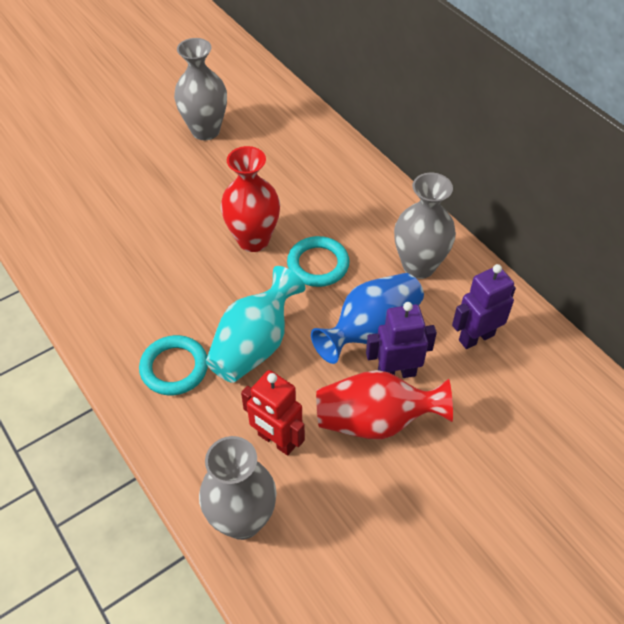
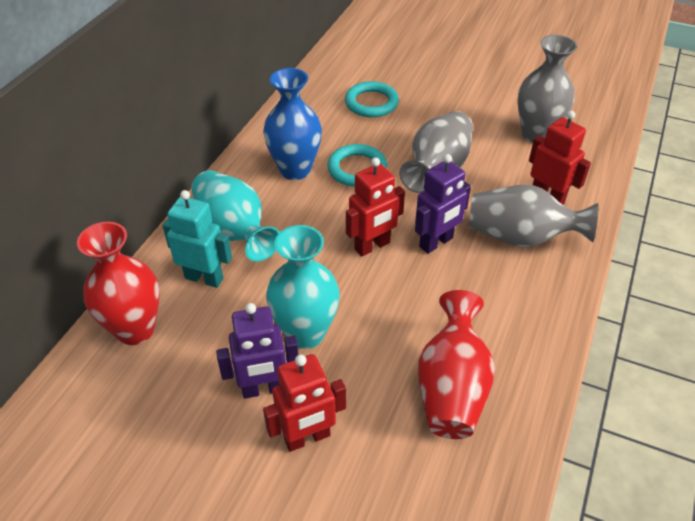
red robot: 1 -> 3
turquoise robot: 0 -> 1
turquoise vase: 1 -> 2

